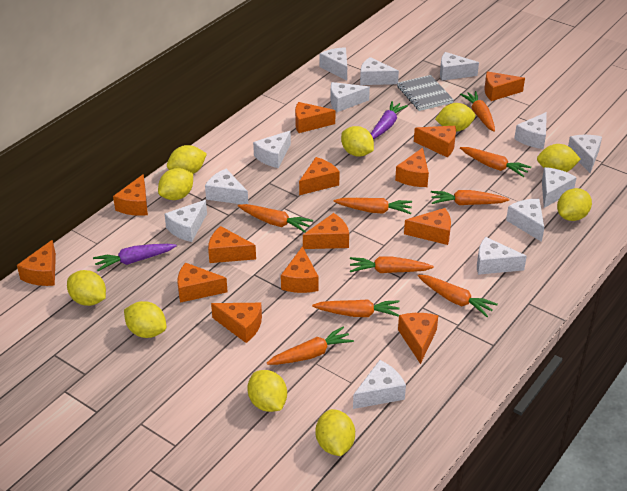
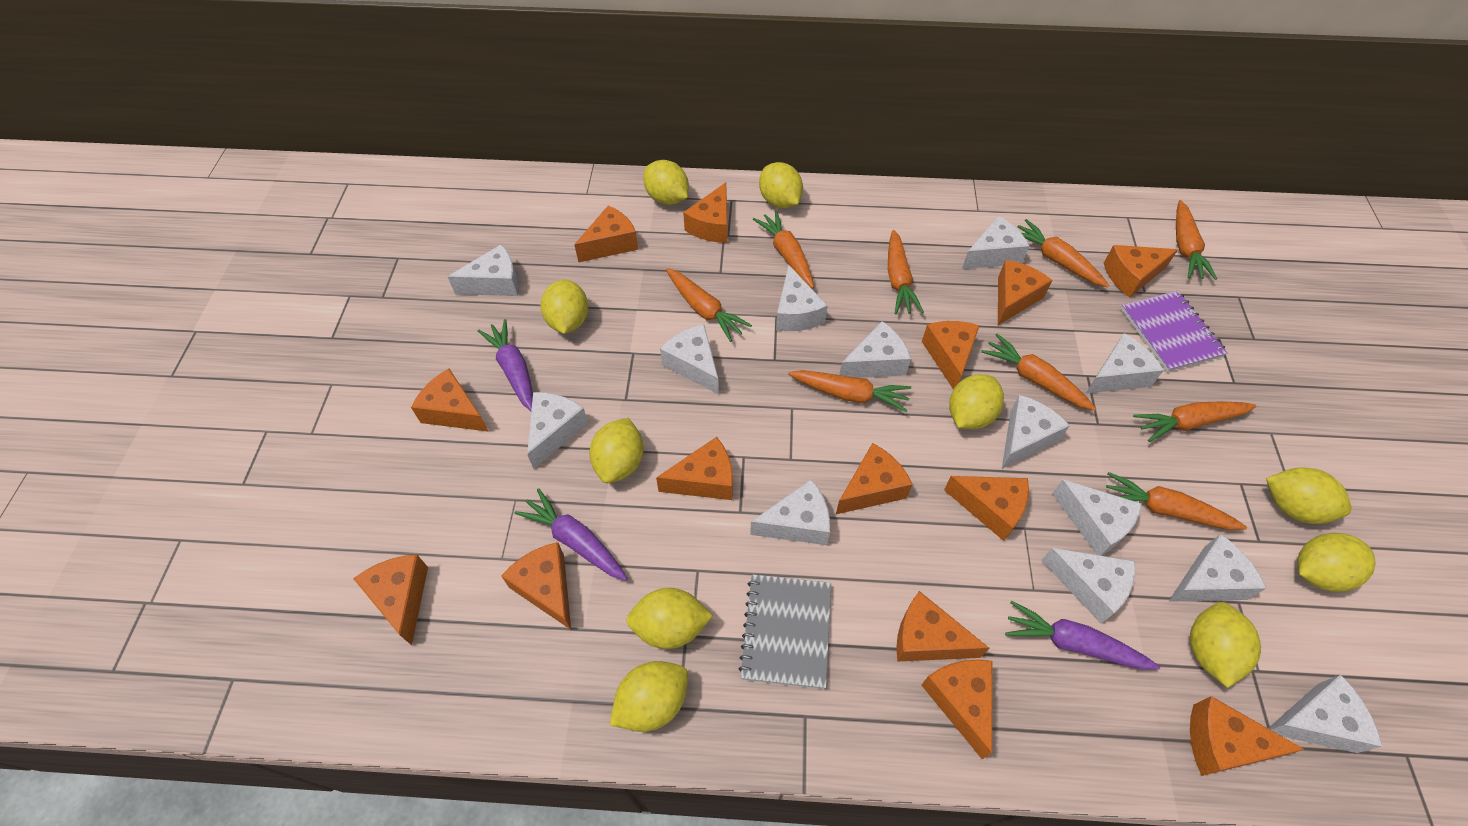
purple carrot: 2 -> 3
purple notebook: 0 -> 1

